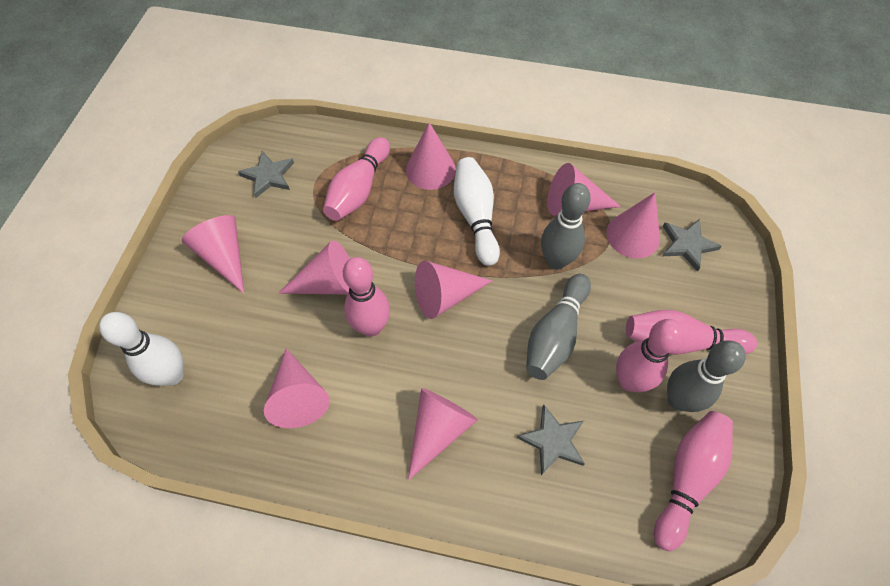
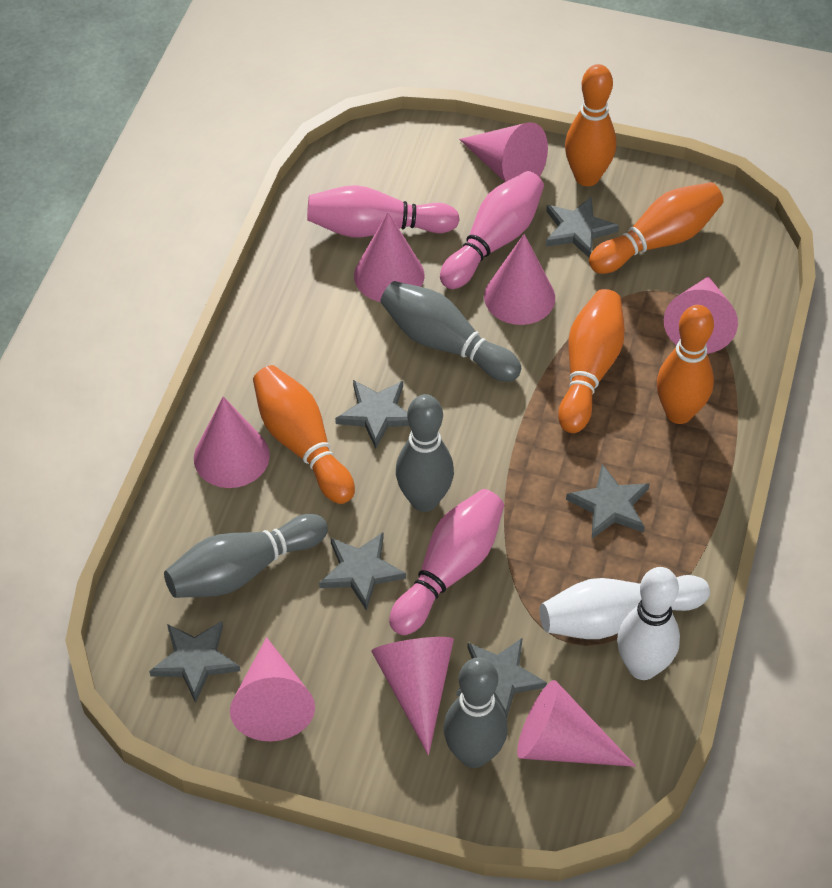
grey bowling pin: 3 -> 4
grey star: 3 -> 6
orange bowling pin: 0 -> 5
pink bowling pin: 5 -> 3

